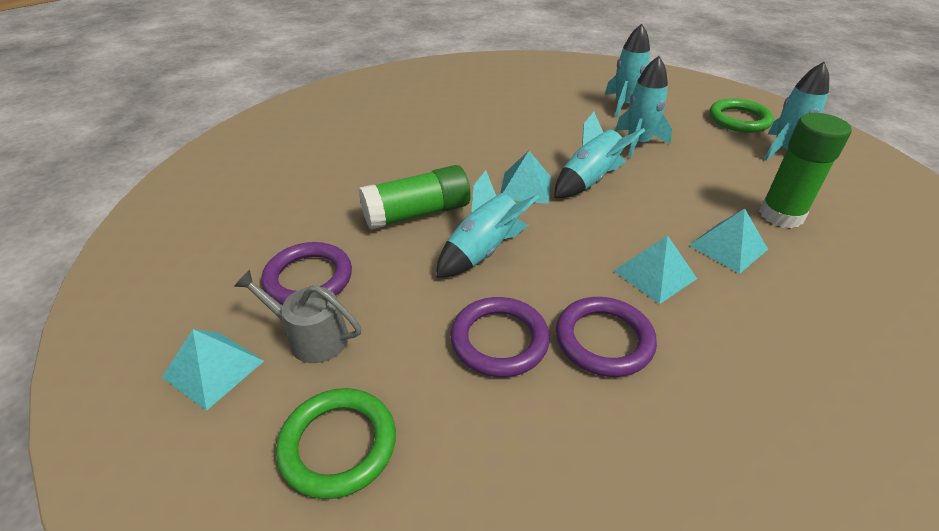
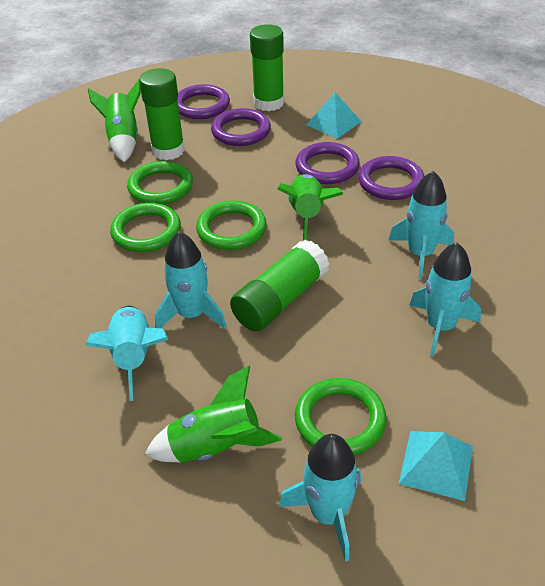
green glue stick: 2 -> 3
green ring: 2 -> 4
green rocket: 0 -> 3
grey watering can: 1 -> 0
purple ring: 3 -> 4
turquoise pyramid: 4 -> 2

